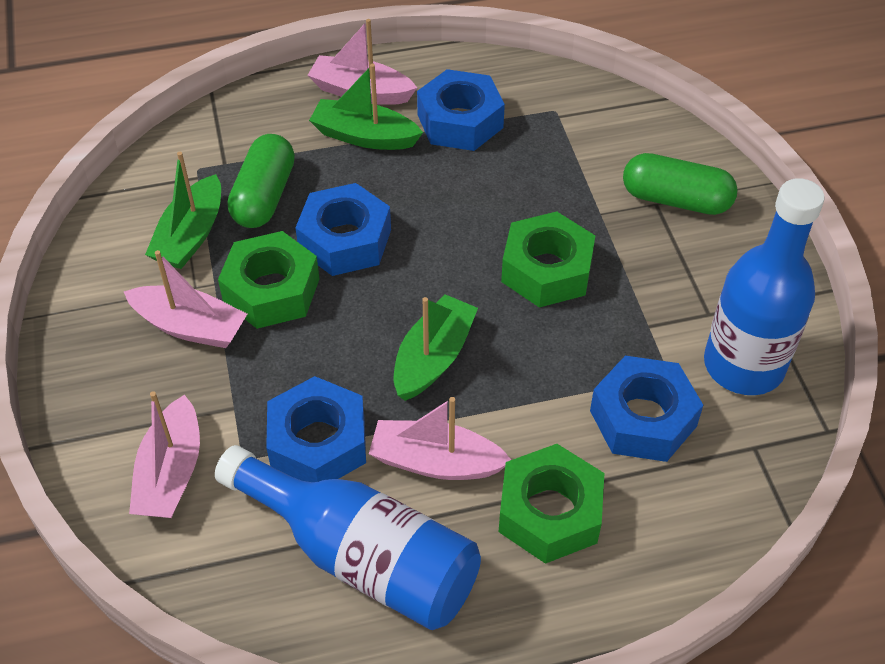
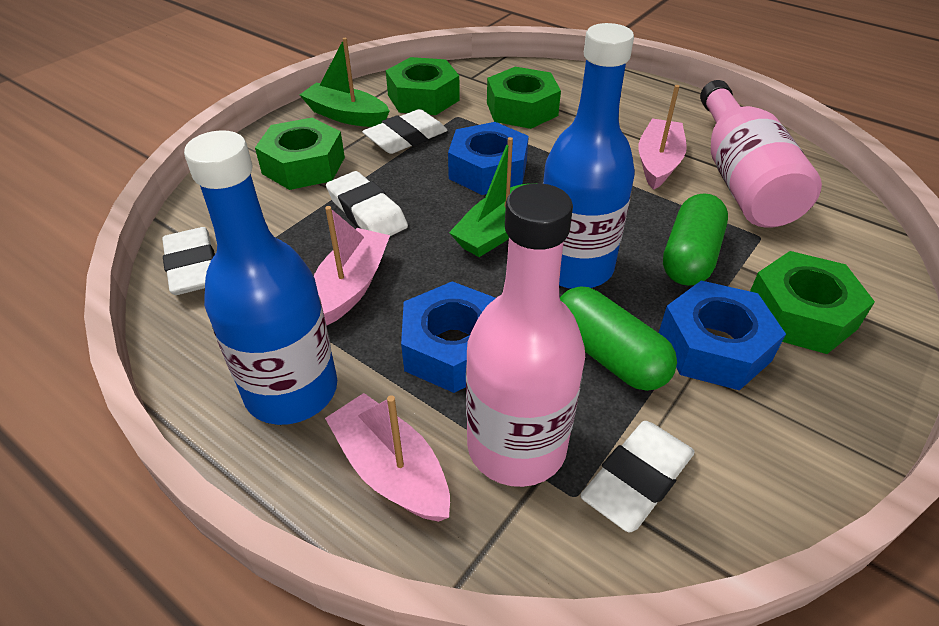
blue nut: 4 -> 3
green boat: 3 -> 2
green nut: 3 -> 4
pink boat: 4 -> 3
pink bottle: 0 -> 2
white eraser: 0 -> 4

